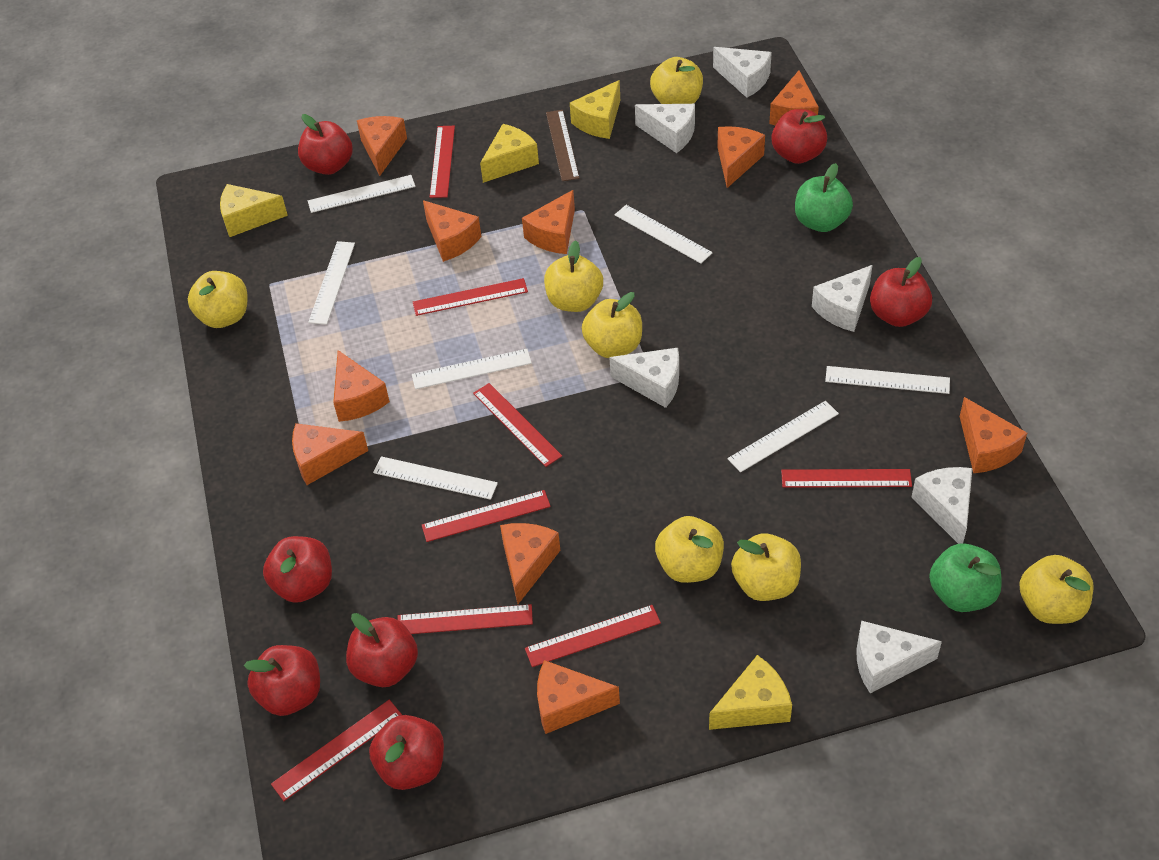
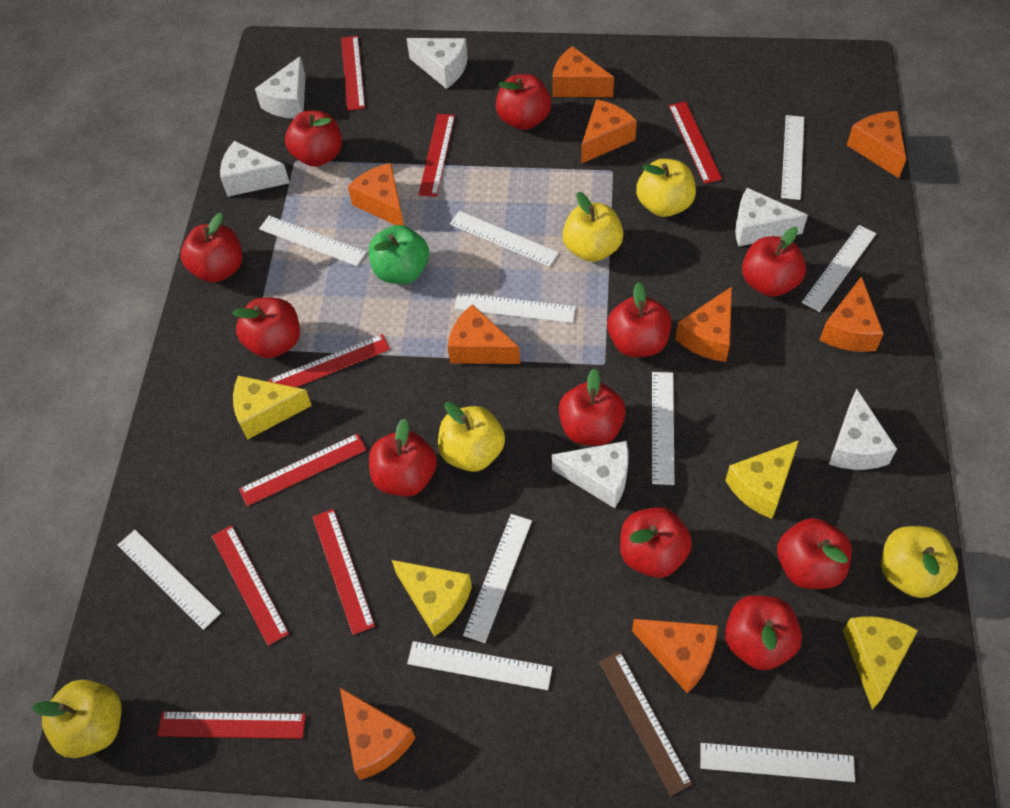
green apple: 2 -> 1
orange cheese: 10 -> 9
red apple: 7 -> 11
white ruler: 7 -> 10
yellow apple: 7 -> 5

